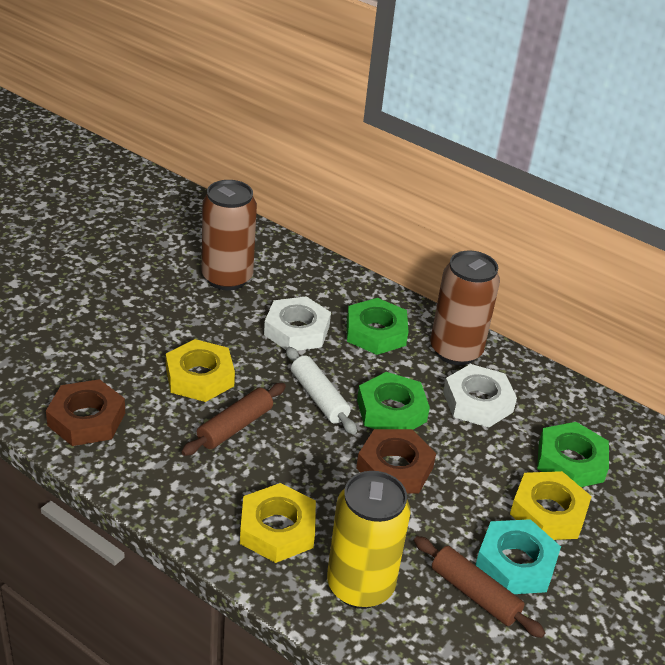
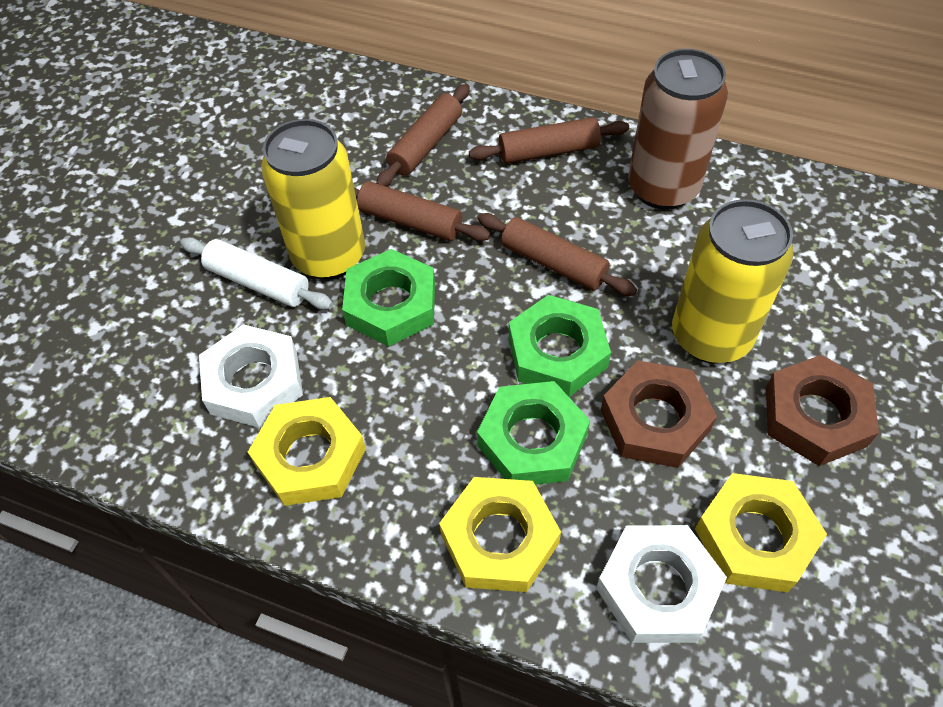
brown can: 2 -> 1
brown rolling pin: 2 -> 4
turquoise nut: 1 -> 0
yellow can: 1 -> 2

